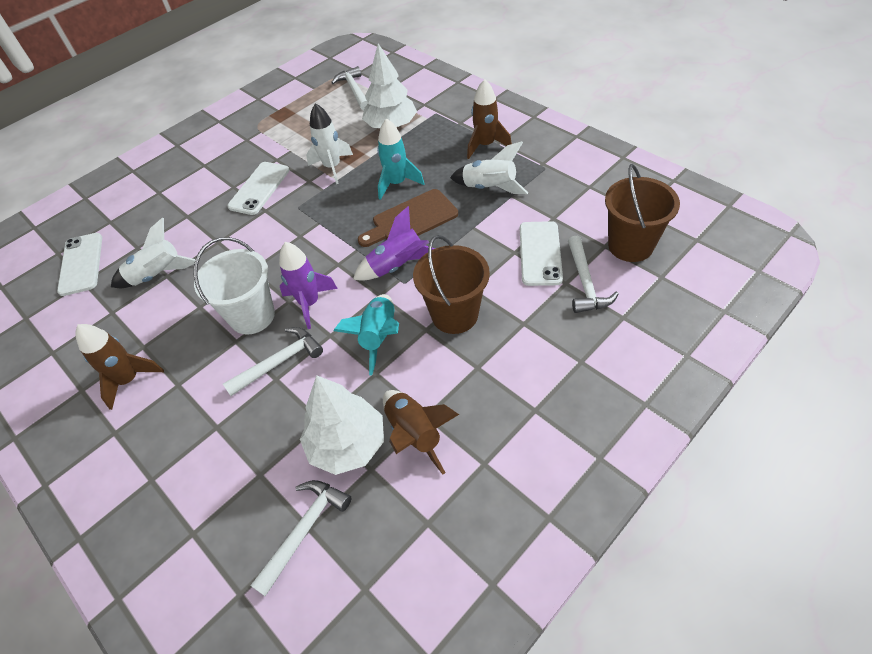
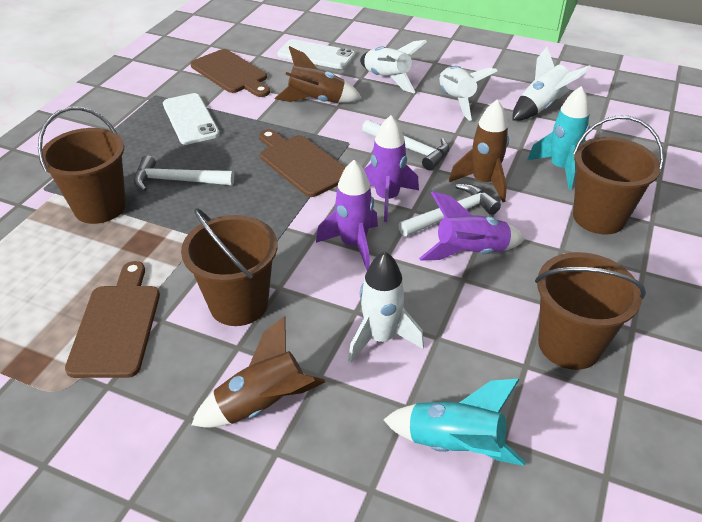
brown bucket: 2 -> 4
brown cutting board: 1 -> 3
purple rocket: 2 -> 3
white bucket: 1 -> 0
white hammer: 4 -> 3
white phone: 3 -> 2
white rocket: 3 -> 4
white tree: 2 -> 0

